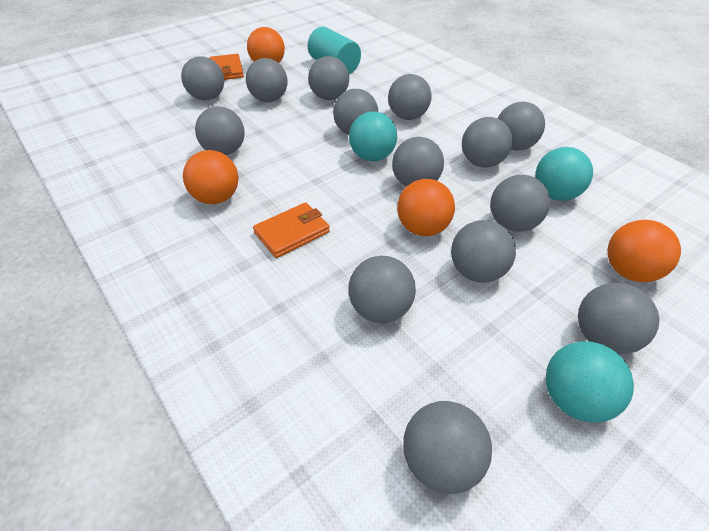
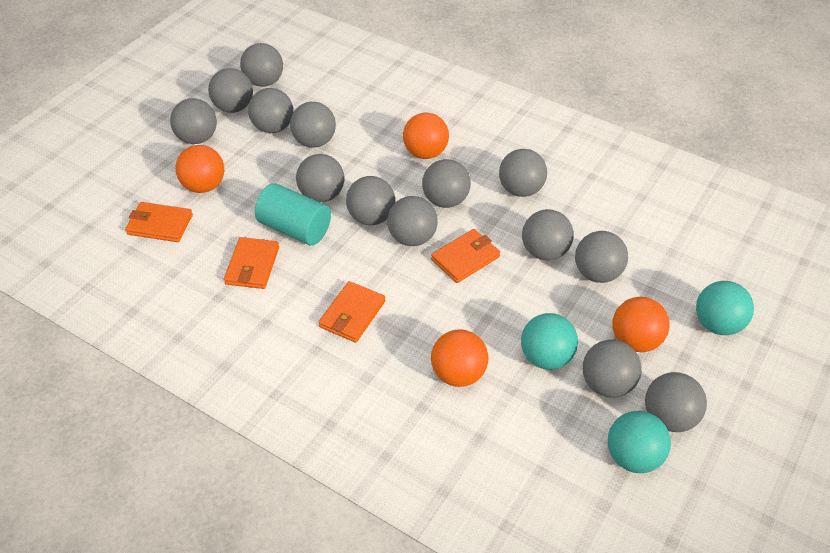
orange wallet: 2 -> 4

